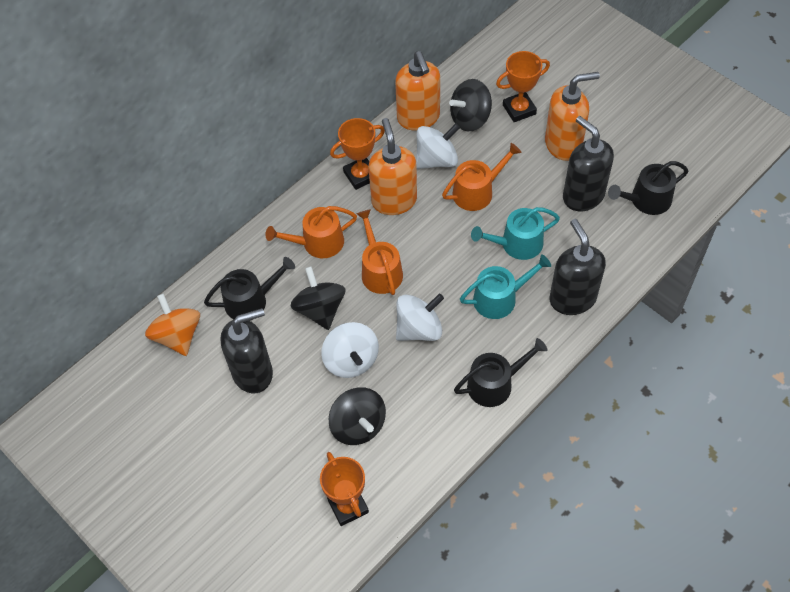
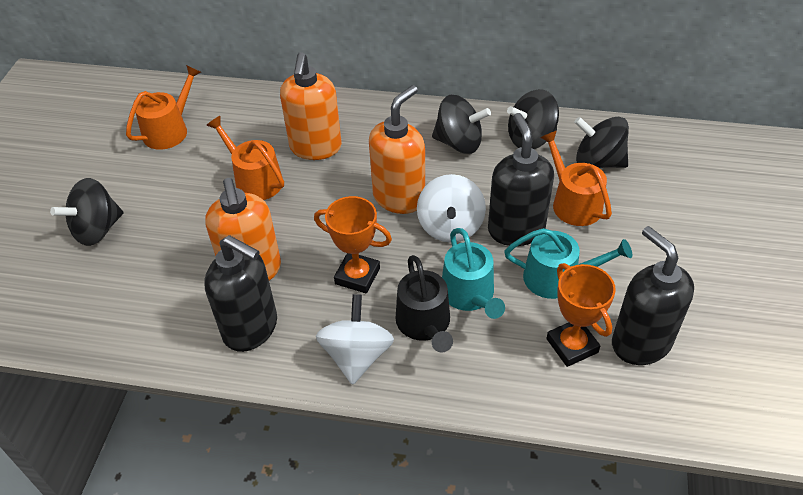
black spinning top: 3 -> 4
black watering can: 3 -> 1
orange spinning top: 1 -> 0
orange trophy: 3 -> 2
white spinning top: 3 -> 2

